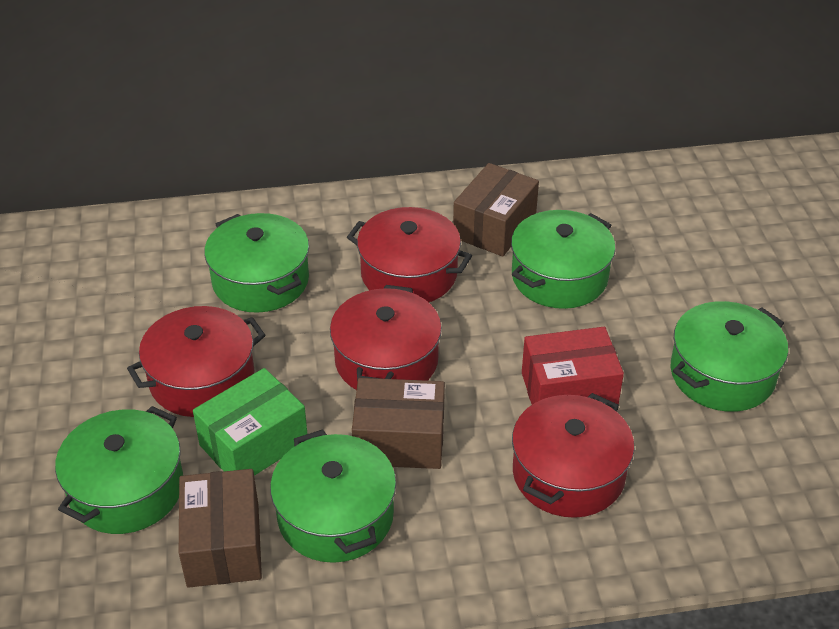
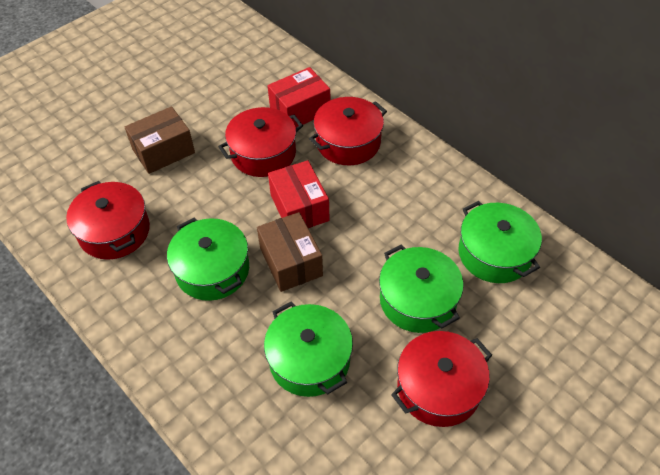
brown box: 3 -> 2
green box: 1 -> 0
green pot: 5 -> 4
red box: 1 -> 2

